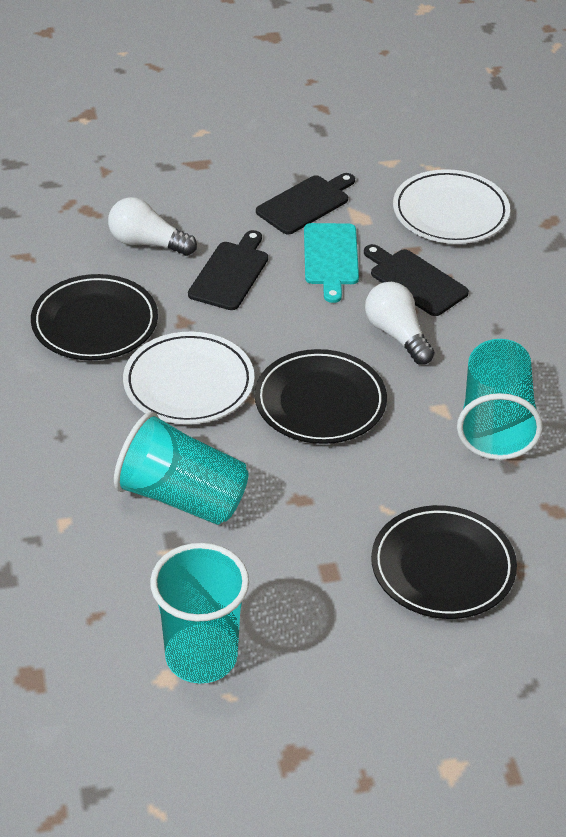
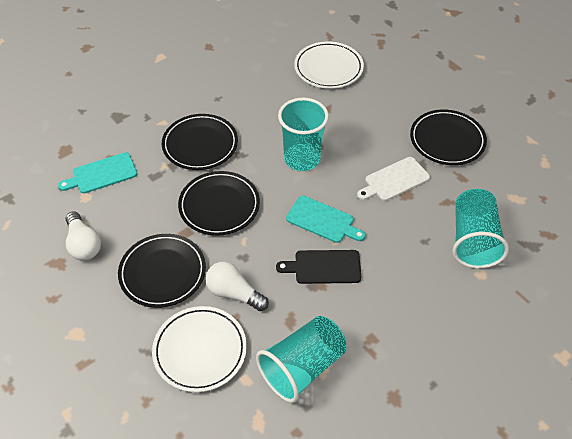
black cutting board: 3 -> 1
black plate: 3 -> 4
turquoise cutting board: 1 -> 2
white cutting board: 0 -> 1

